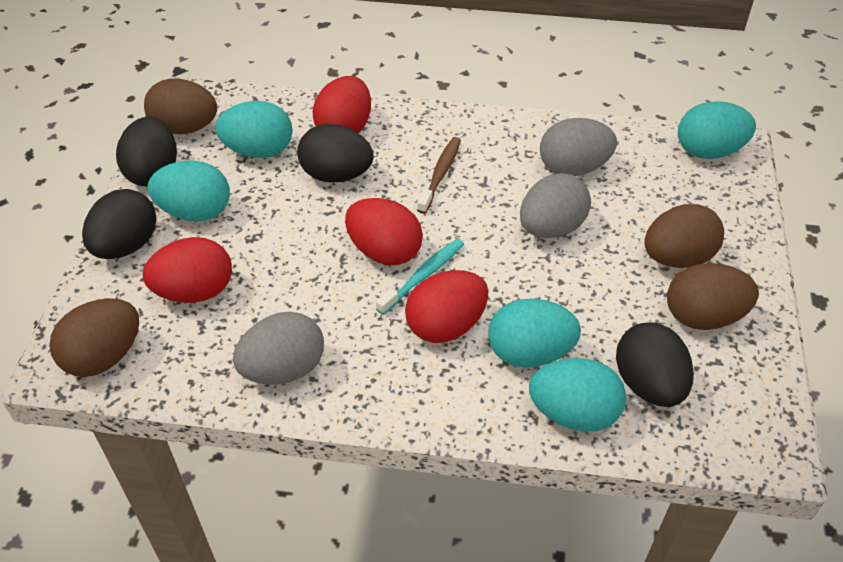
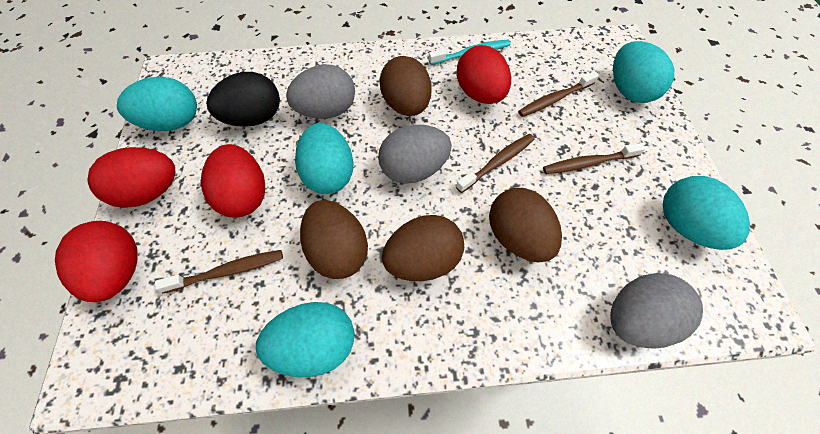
black egg: 4 -> 1
brown toothbrush: 1 -> 4

